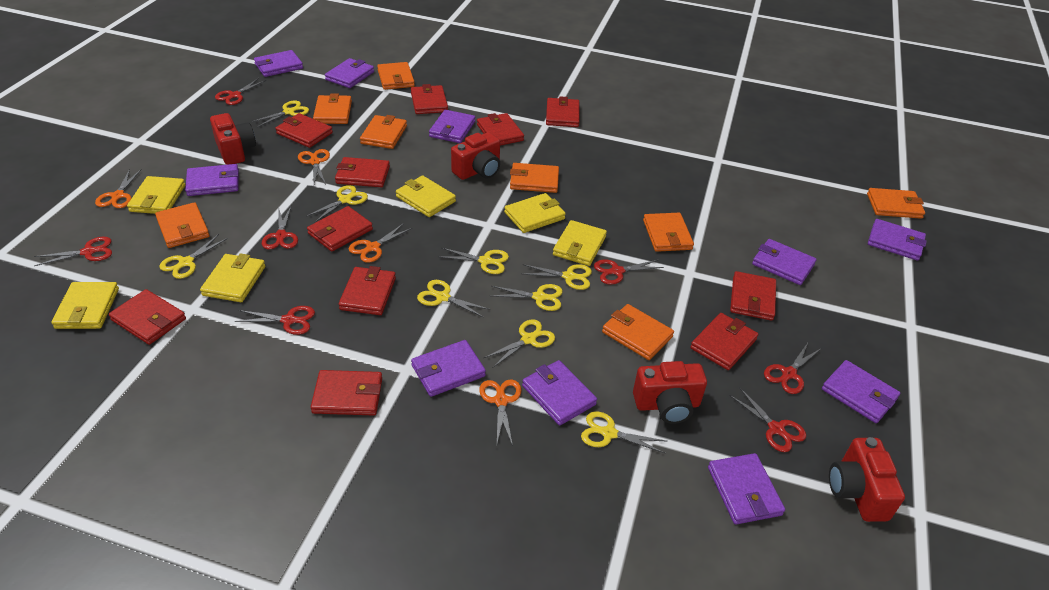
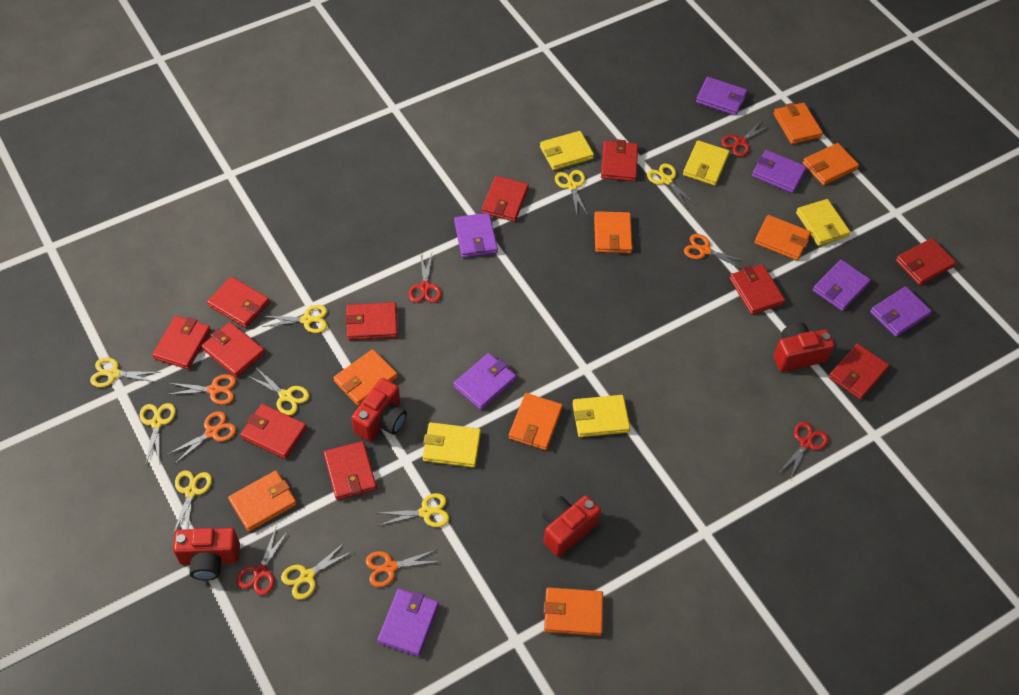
purple wallet: 10 -> 7
red scissors: 7 -> 4
yellow wallet: 6 -> 5

